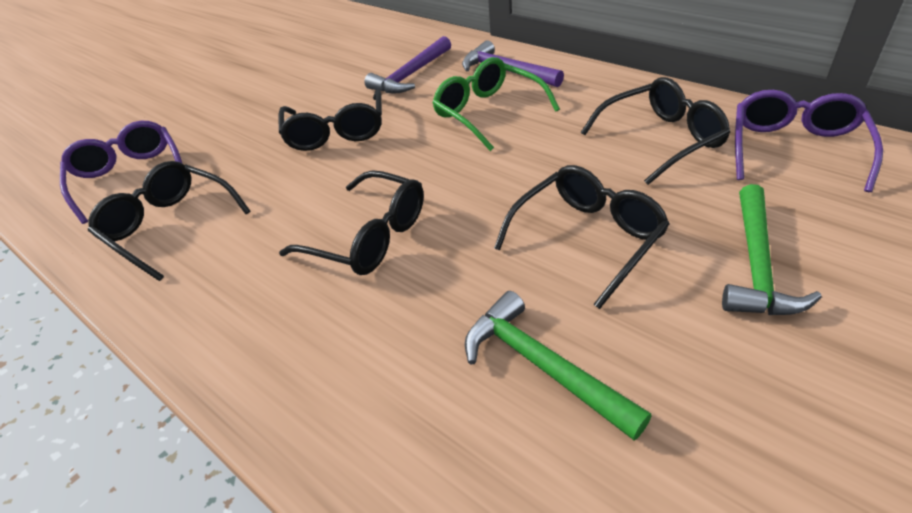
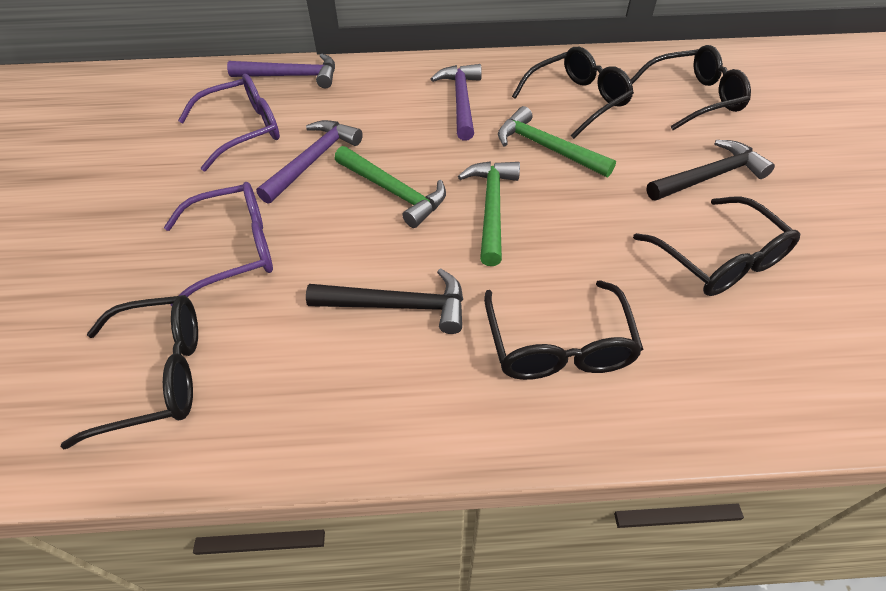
black hammer: 0 -> 2
green glasses: 1 -> 0
green hammer: 2 -> 3
purple hammer: 2 -> 3

